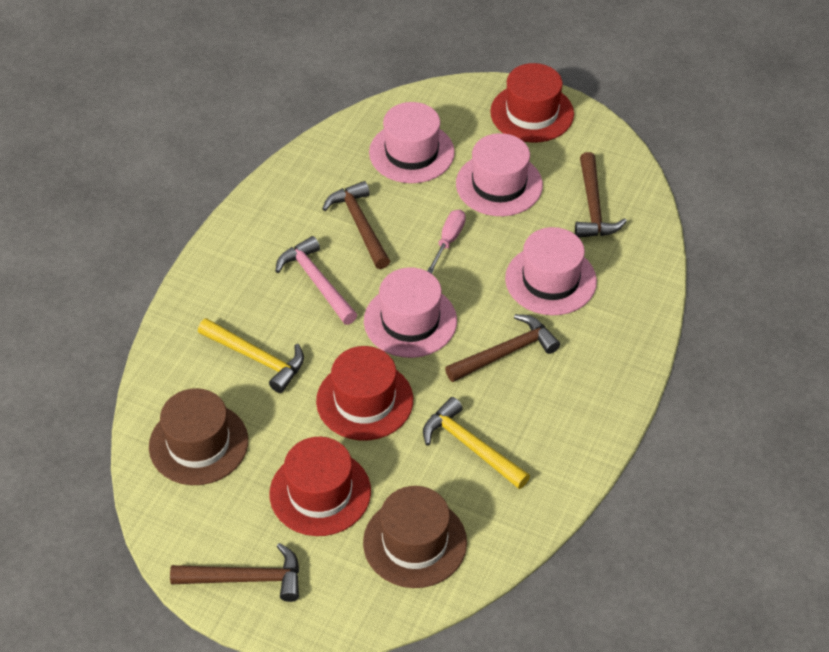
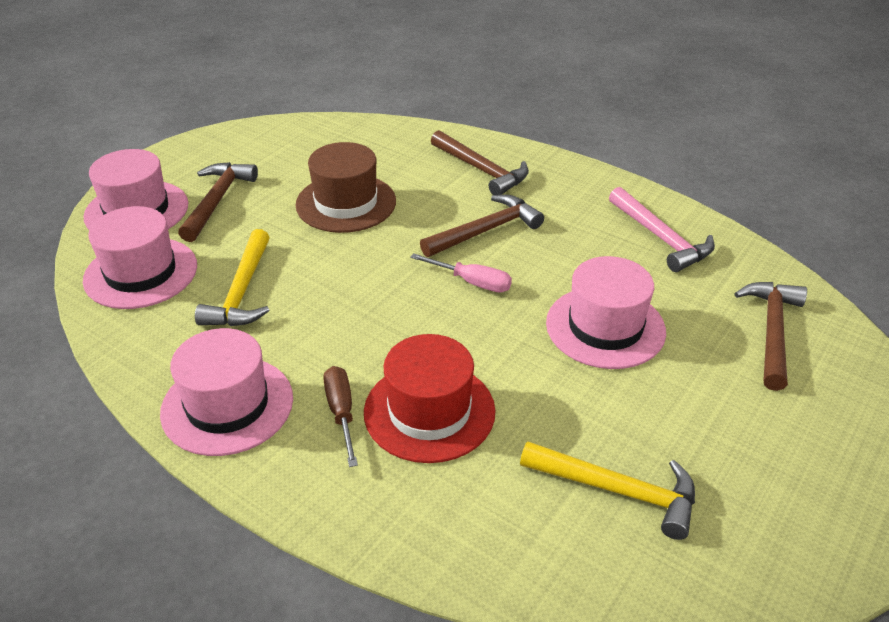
brown hat: 2 -> 1
brown screwdriver: 0 -> 1
red hat: 3 -> 1

